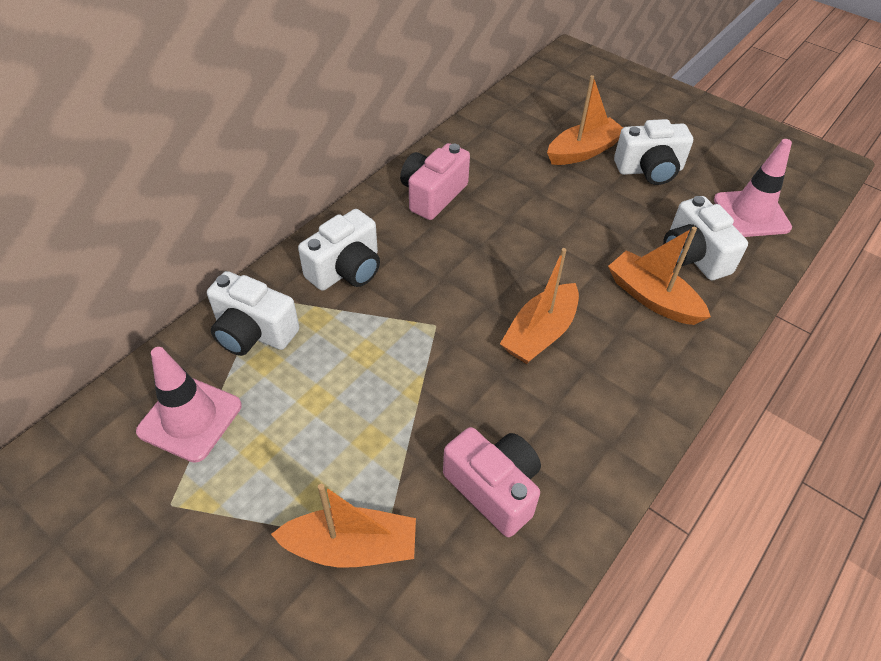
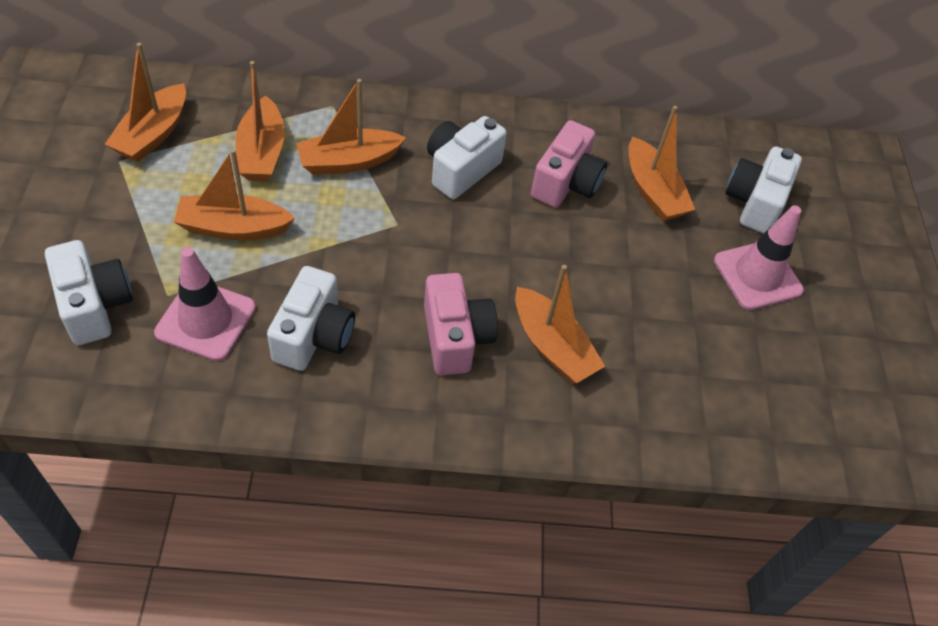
orange boat: 4 -> 6

